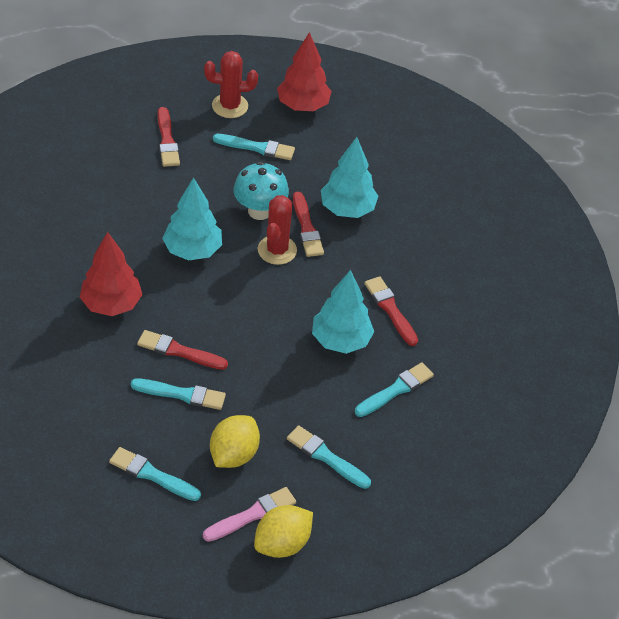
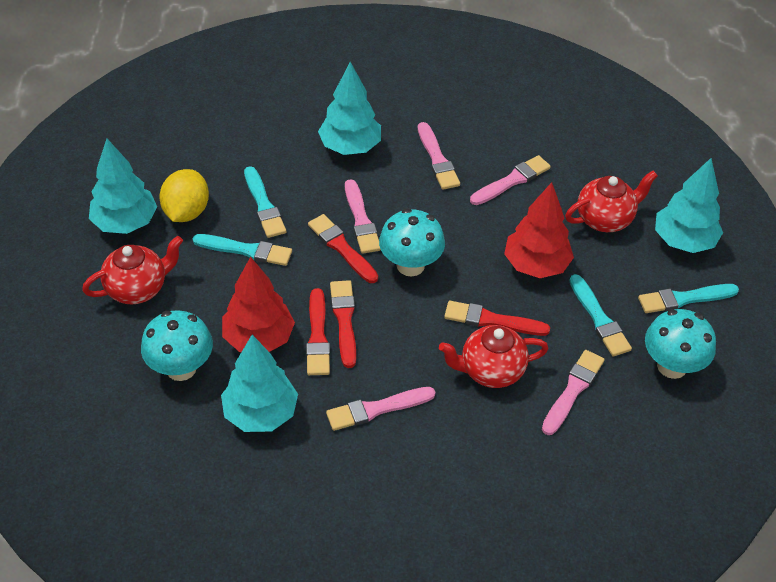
pink brush: 1 -> 5
red cactus: 2 -> 0
red teapot: 0 -> 3
turquoise brush: 5 -> 4
turquoise mushroom: 1 -> 3
turquoise tree: 3 -> 4
yellow lemon: 2 -> 1

